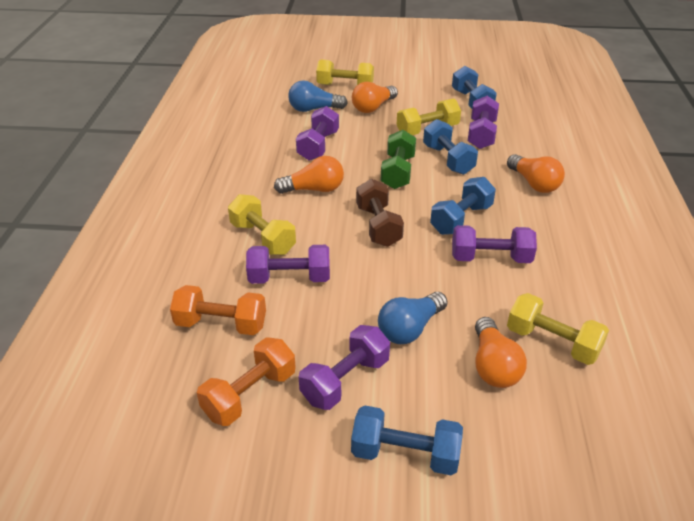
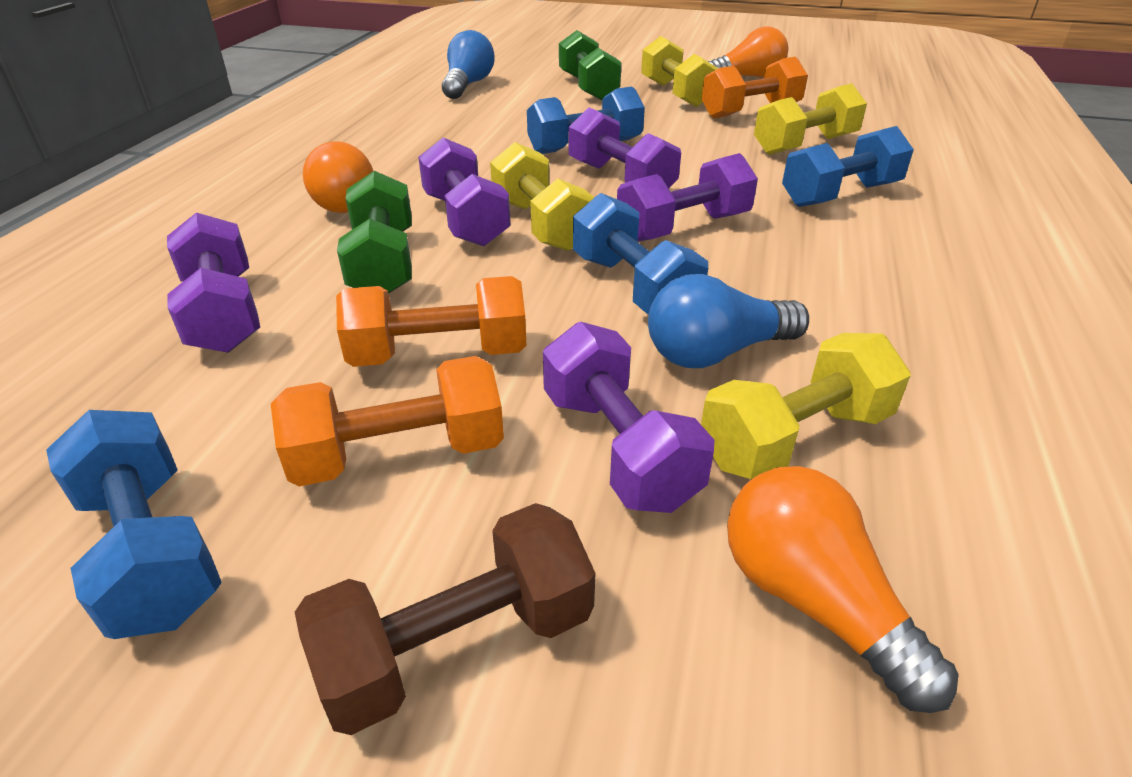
green dumbbell: 1 -> 2
orange dumbbell: 2 -> 3
orange light bulb: 4 -> 3

